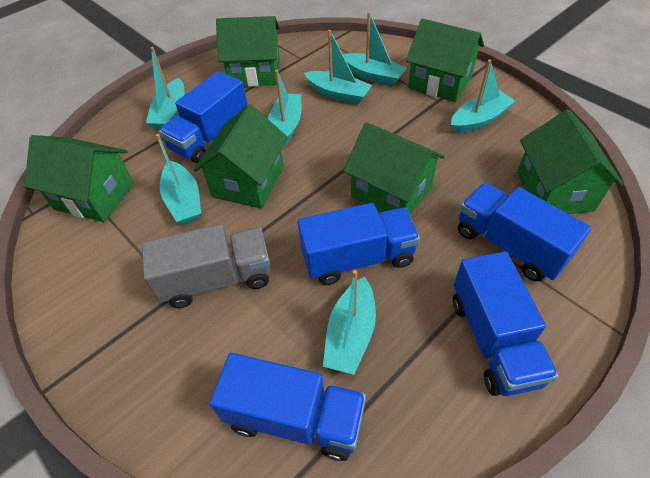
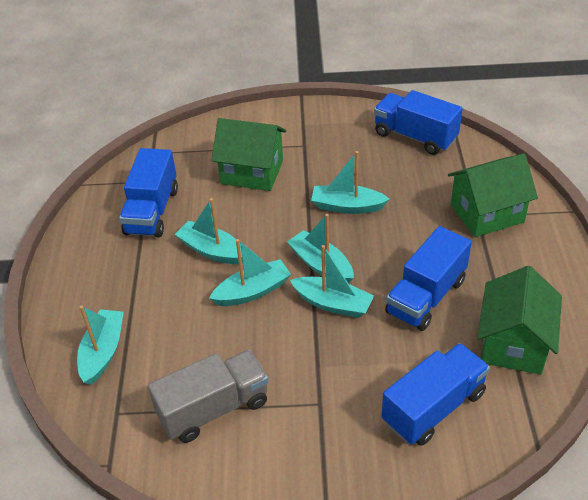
blue truck: 5 -> 4
green house: 6 -> 3
turquoise boat: 7 -> 6

